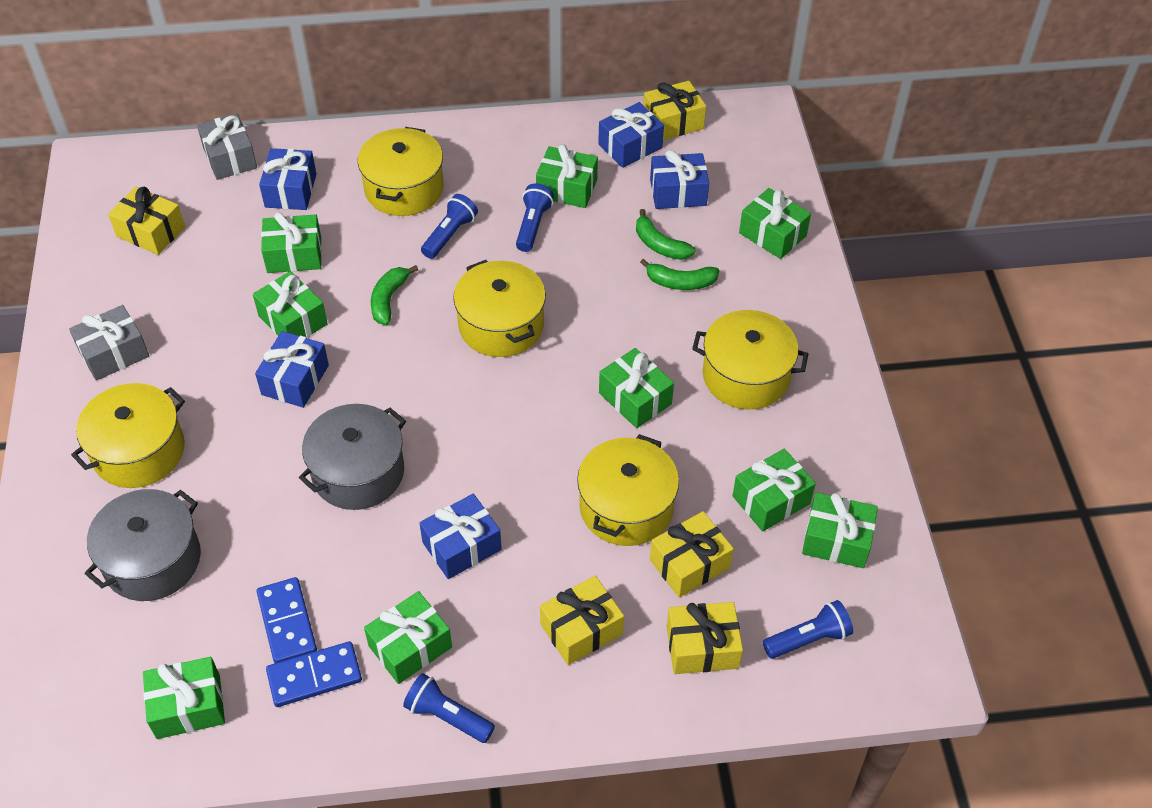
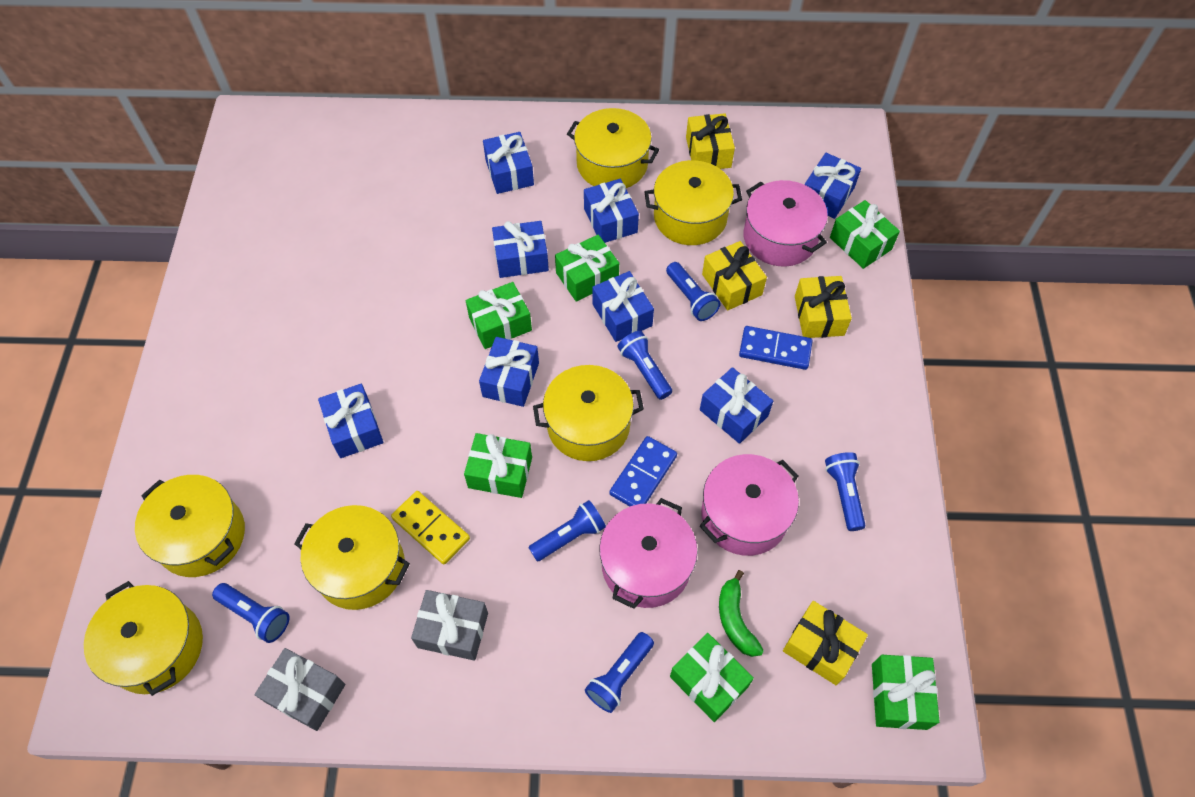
blue flashlight: 4 -> 6
blue gift: 5 -> 8
green banana: 3 -> 1
green gift: 9 -> 6
grey pot: 2 -> 0
pink pot: 0 -> 3
yellow domino: 0 -> 1
yellow gift: 5 -> 4
yellow pot: 5 -> 6

